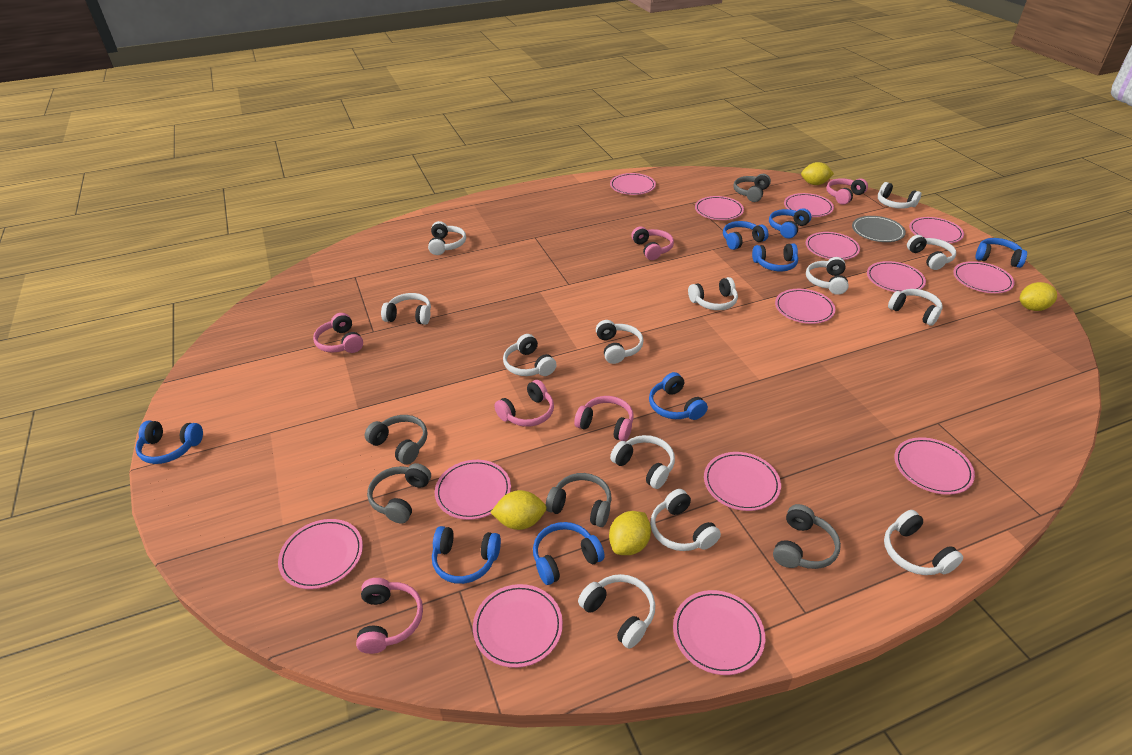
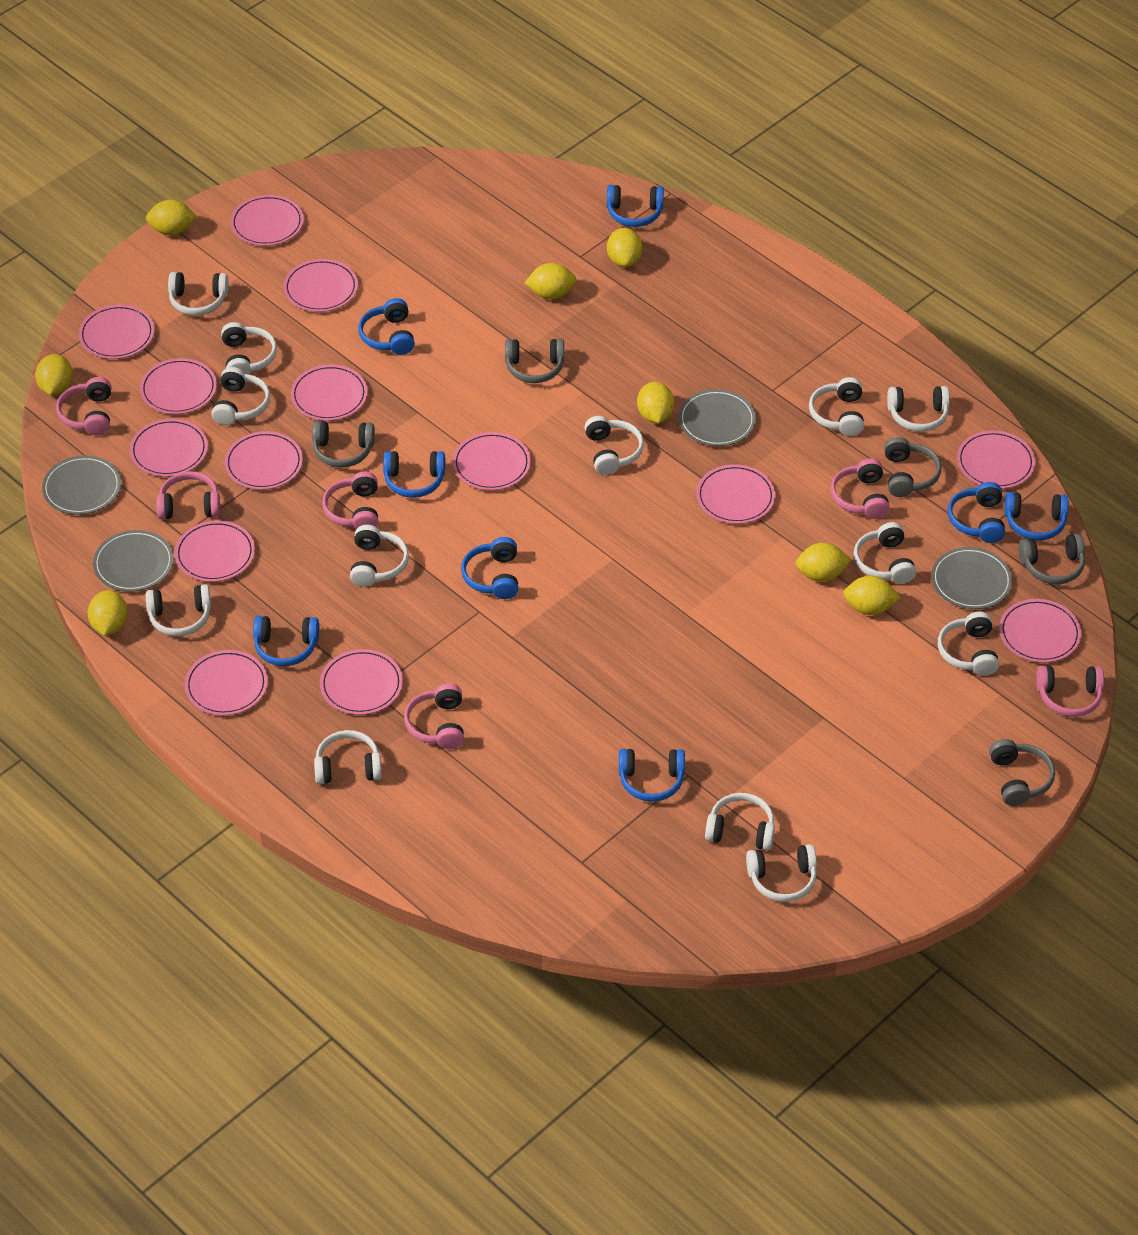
grey plate: 1 -> 4
yellow lemon: 4 -> 8

